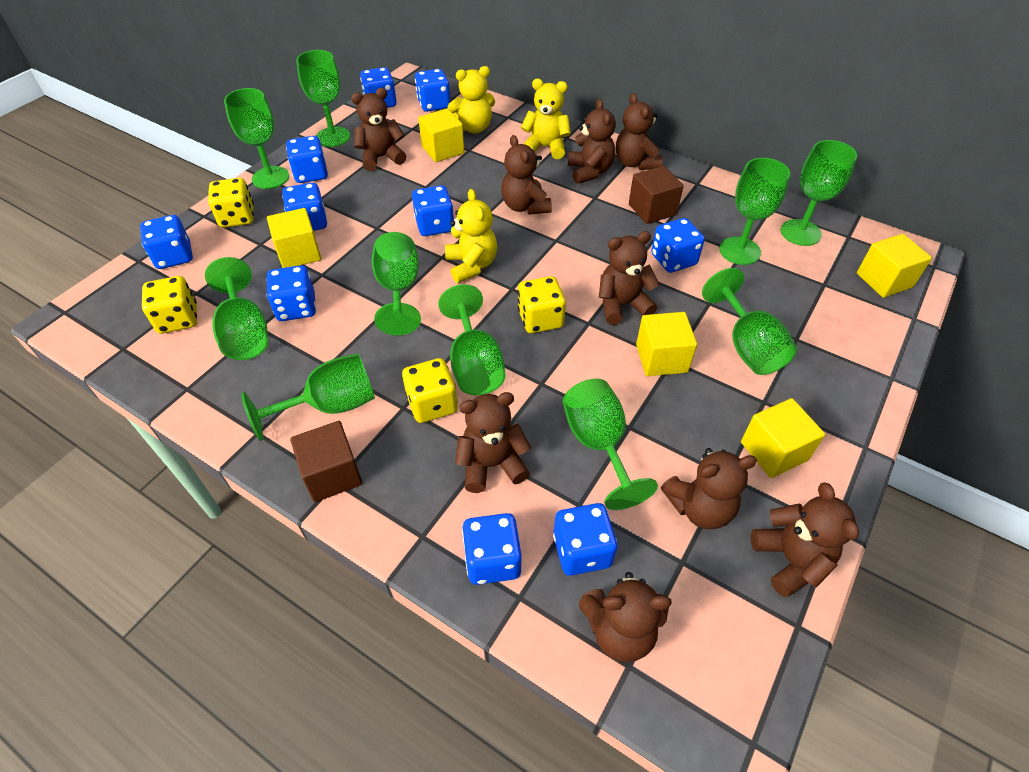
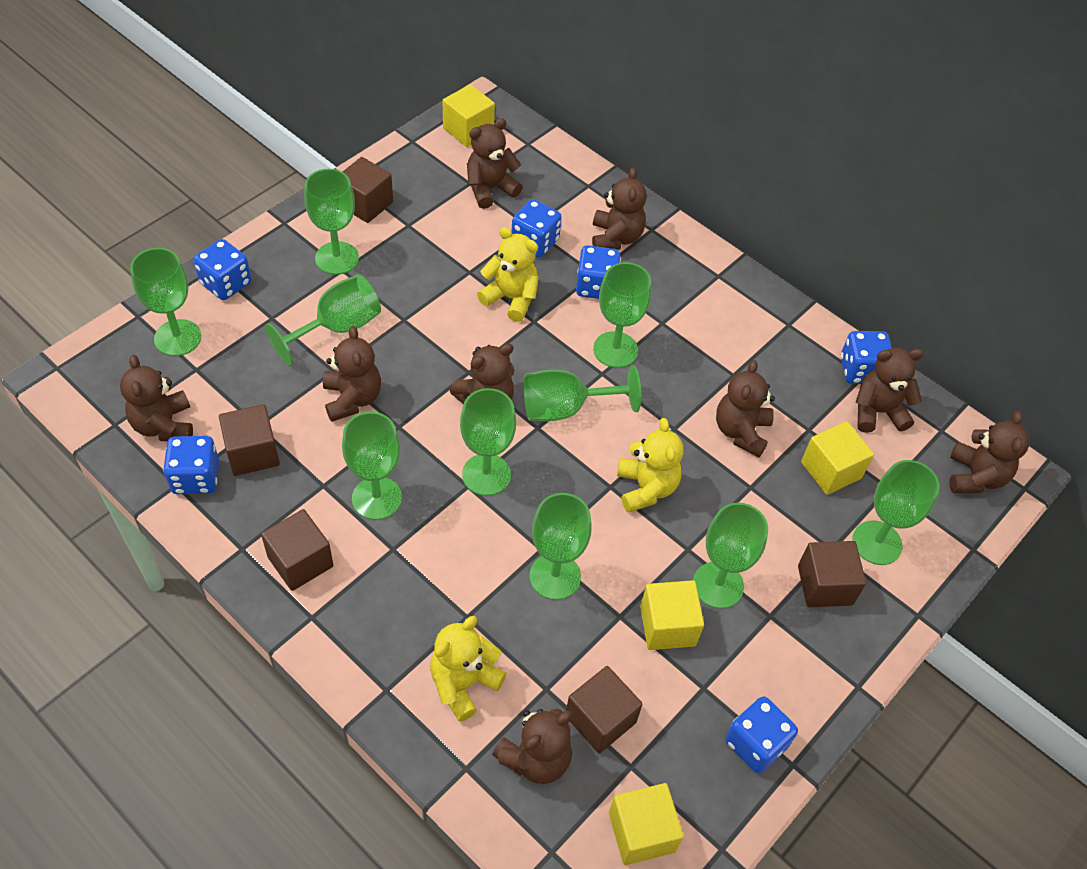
blue dice: 10 -> 6
brown cube: 2 -> 5
yellow cube: 5 -> 4
yellow dice: 4 -> 0

